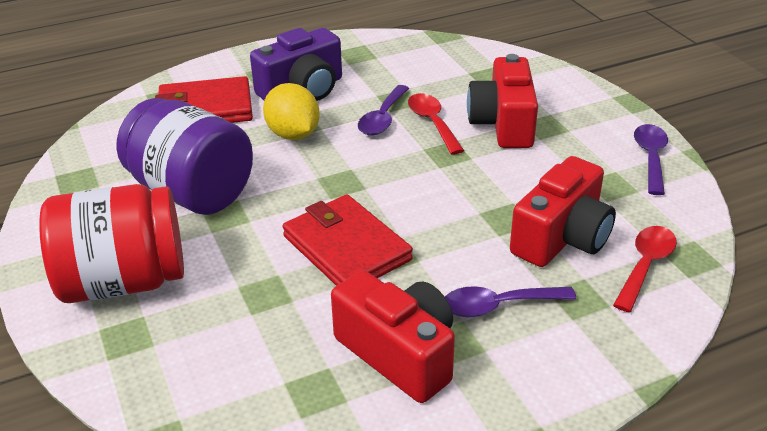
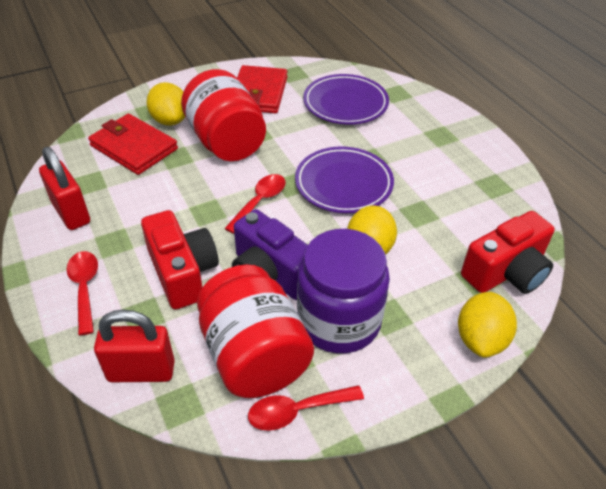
purple plate: 0 -> 2
purple spoon: 3 -> 0
red camera: 3 -> 2
red jar: 1 -> 2
red padlock: 0 -> 2
red spoon: 2 -> 3
yellow lemon: 1 -> 3

